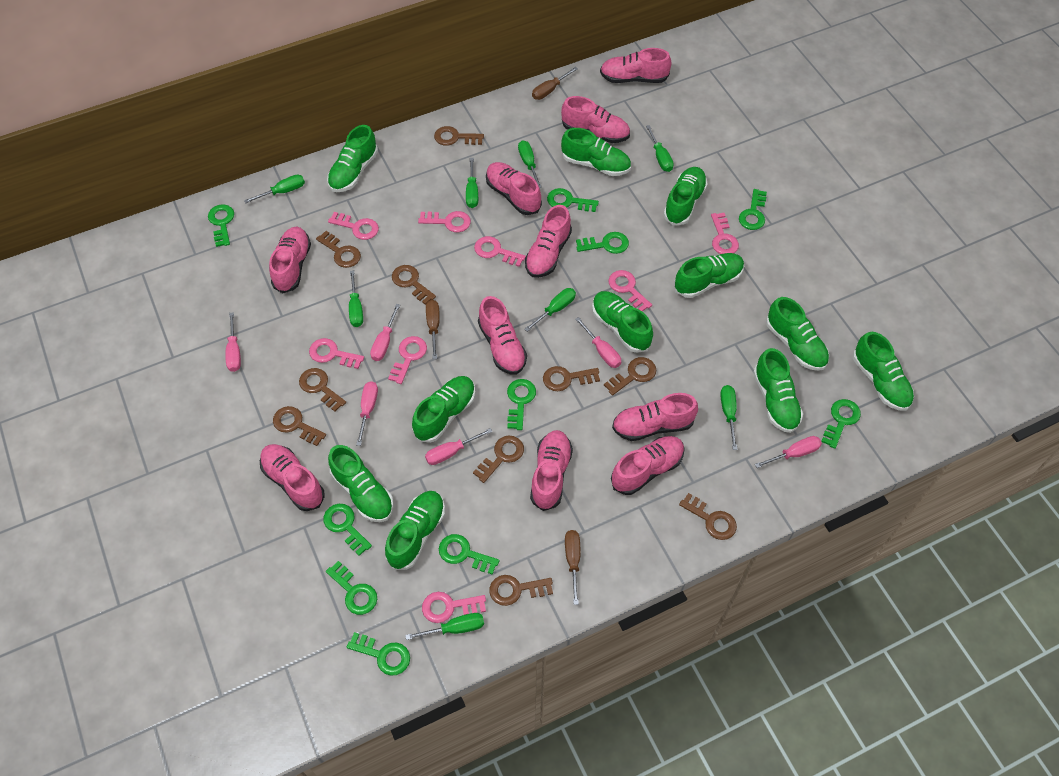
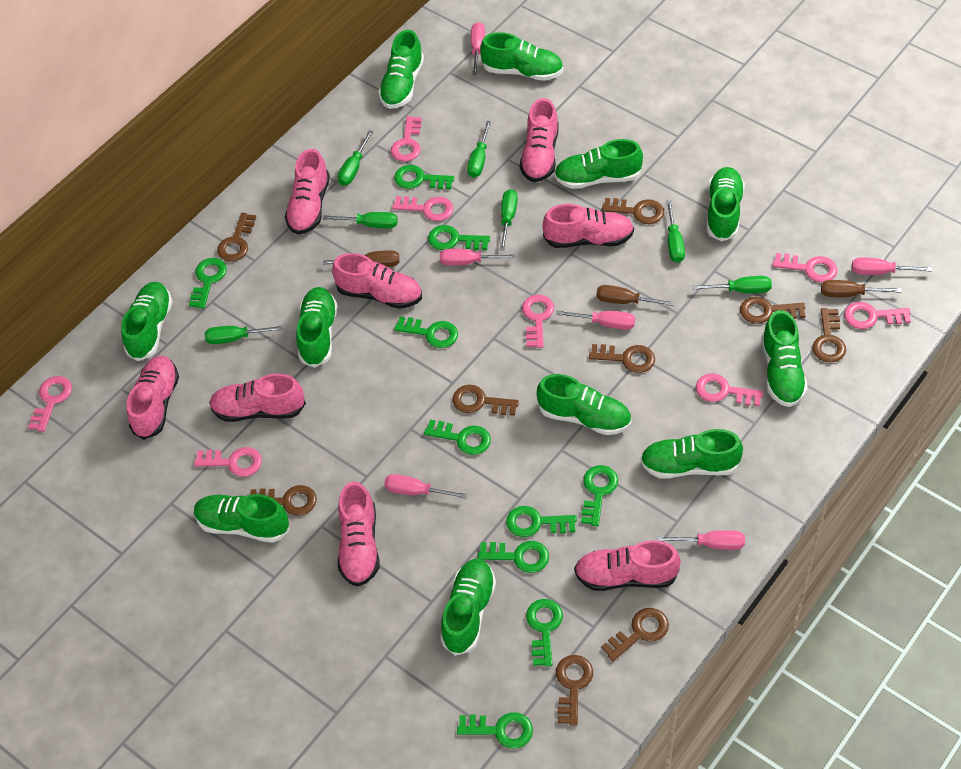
brown key: 10 -> 9
green screwdriver: 8 -> 7
pink shoe: 10 -> 8

